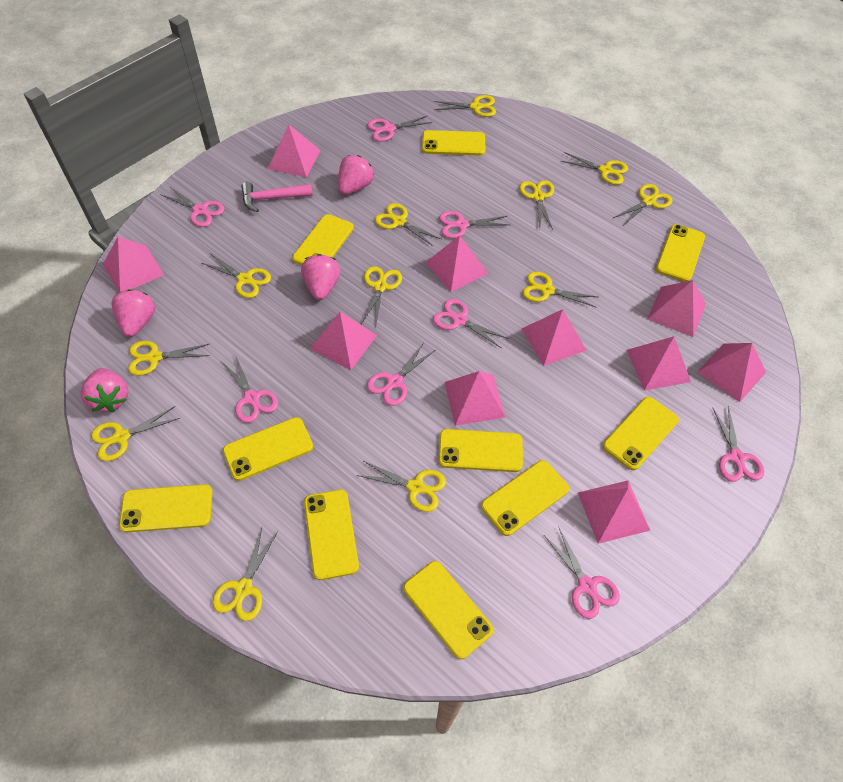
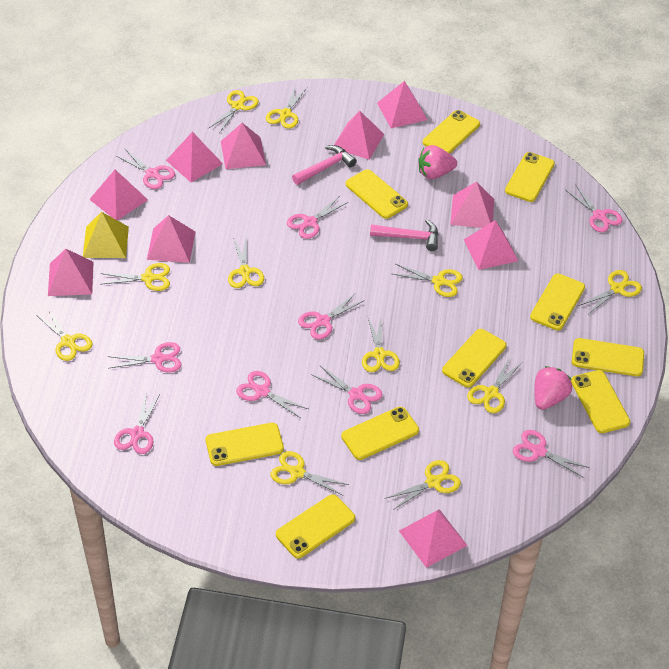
pink hammer: 1 -> 2
pink scissors: 8 -> 9
pink strawberry: 4 -> 2
yellow pyramid: 0 -> 1
yellow scissors: 12 -> 11

